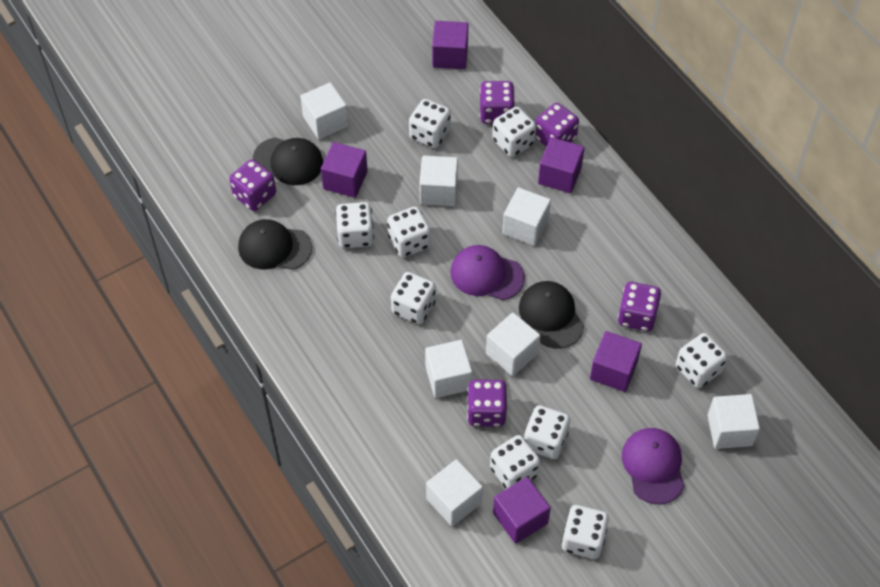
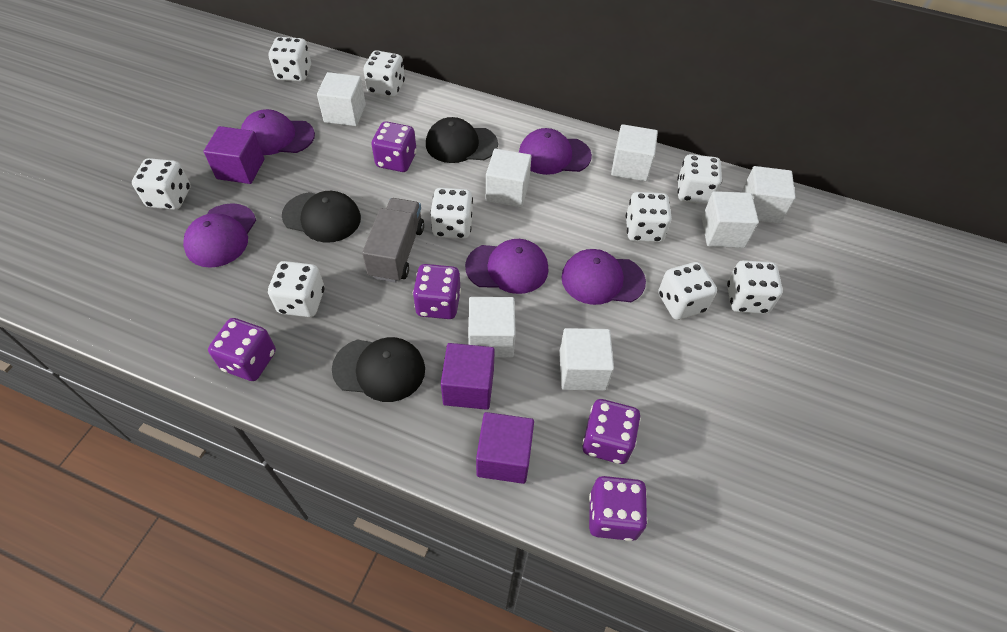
grey truck: 0 -> 1
purple cap: 2 -> 5
purple cube: 5 -> 3

